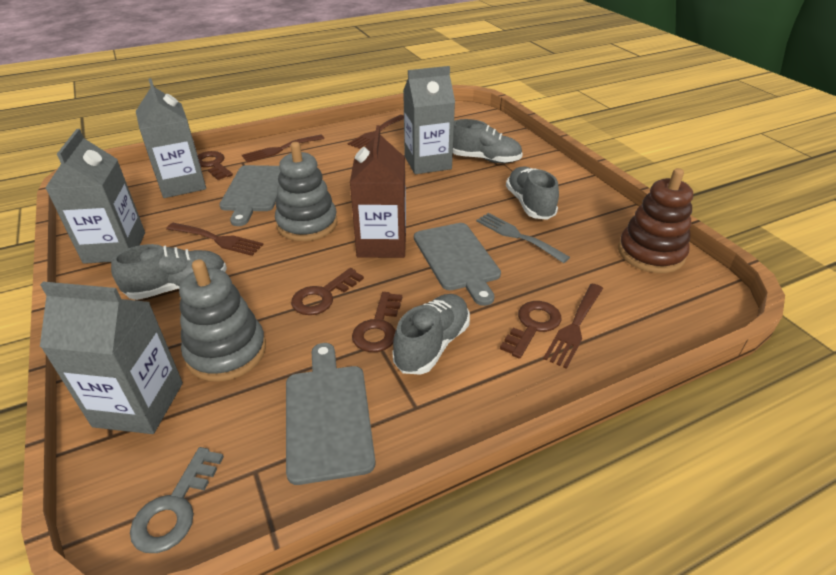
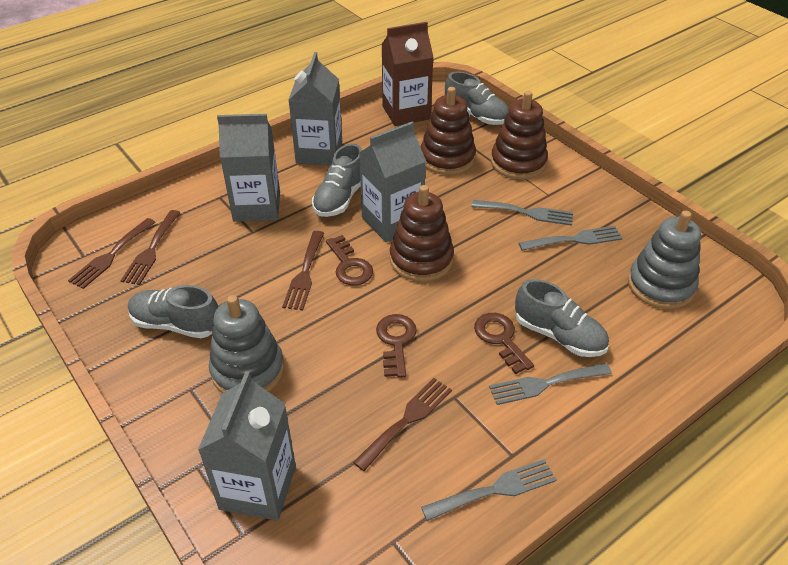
brown key: 4 -> 3
brown stacking toy: 1 -> 3
grey cutting board: 3 -> 0
grey fork: 1 -> 4
grey key: 1 -> 0

